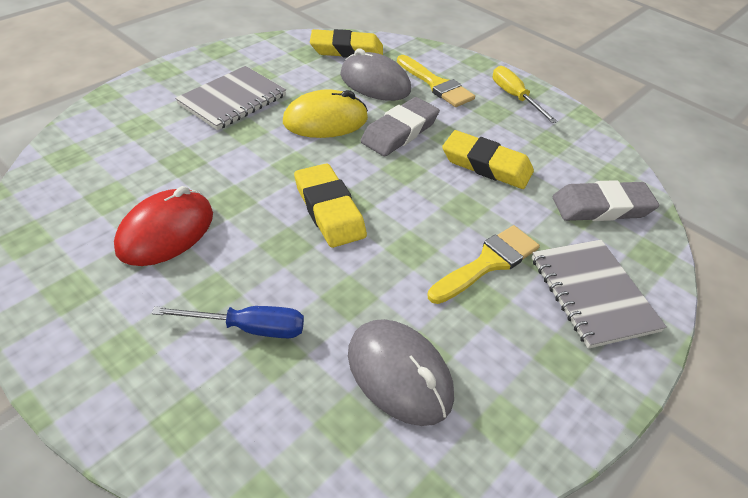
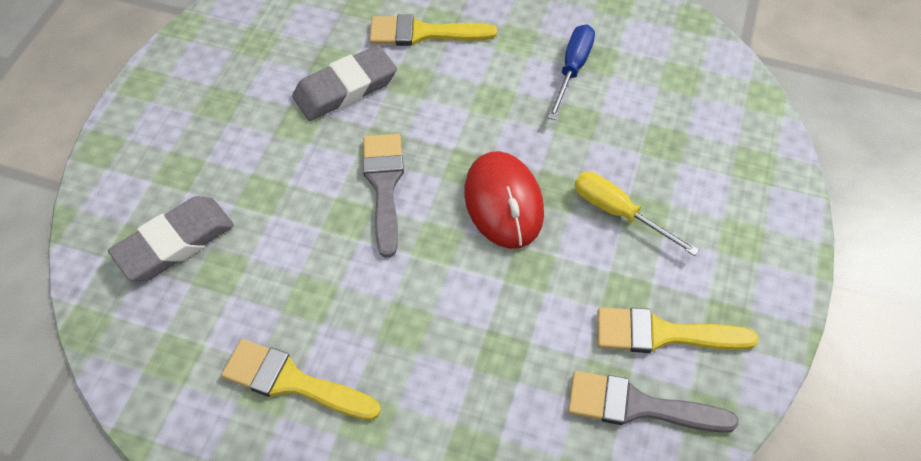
grey brush: 0 -> 2
grey mouse: 2 -> 0
grey notebook: 2 -> 0
yellow brush: 2 -> 3
yellow eraser: 3 -> 0
yellow mouse: 1 -> 0

